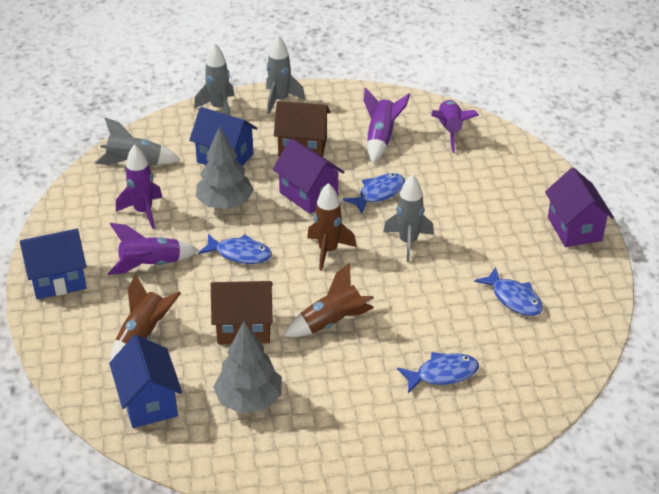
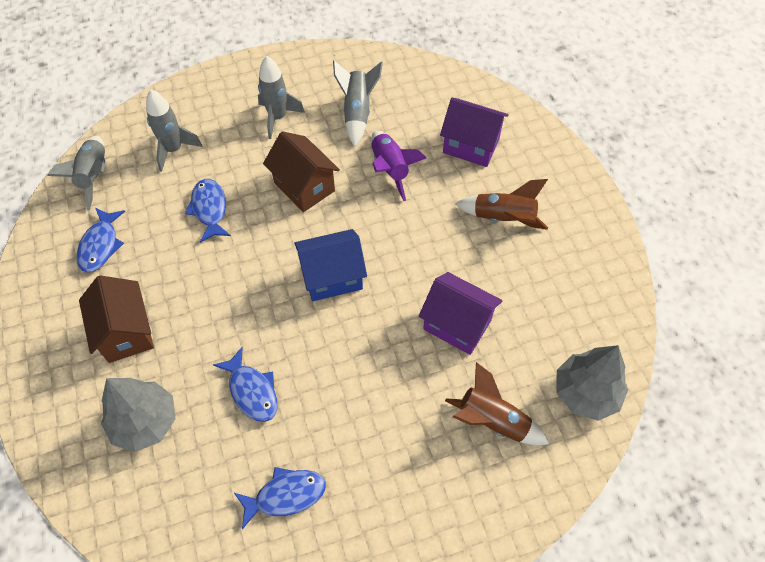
blue house: 3 -> 1
brown rocket: 3 -> 2
purple rocket: 4 -> 1

